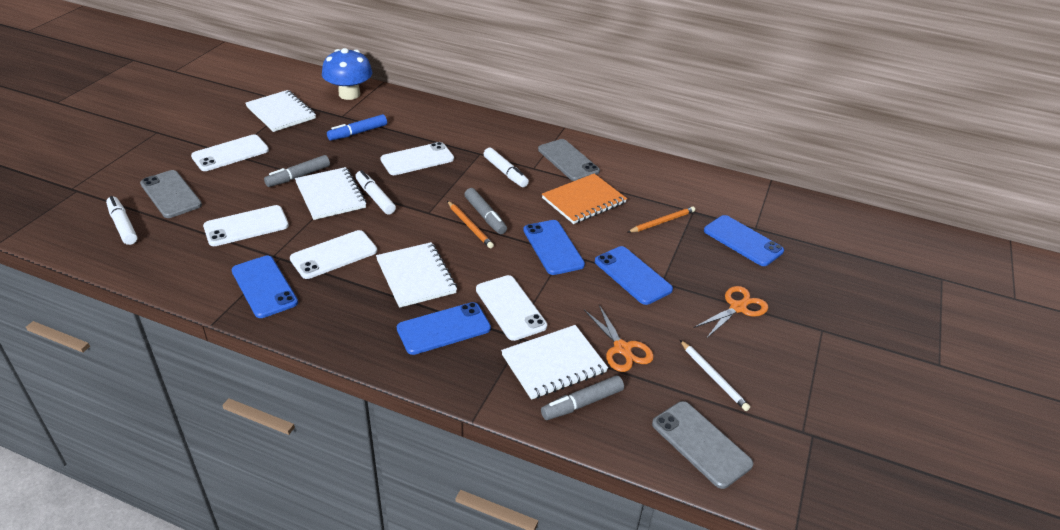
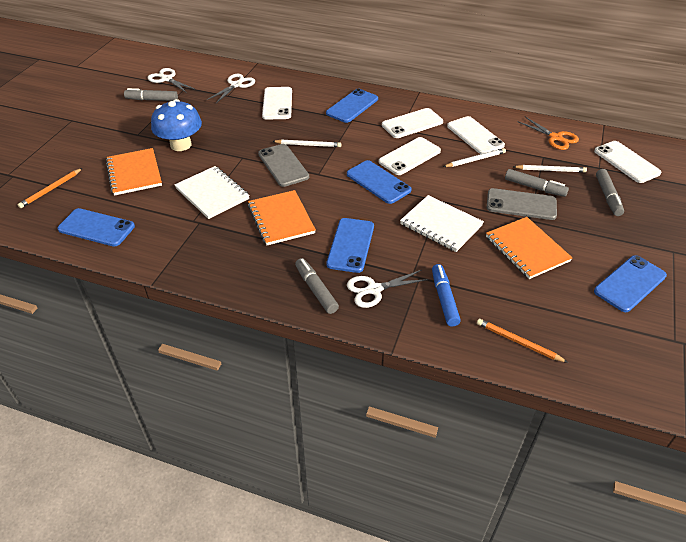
grey marker: 3 -> 4
grey phone: 3 -> 2
orange notebook: 1 -> 3
orange scissors: 2 -> 1
white marker: 3 -> 0
white notebook: 4 -> 2
white pencil: 1 -> 3
white scissors: 0 -> 3

